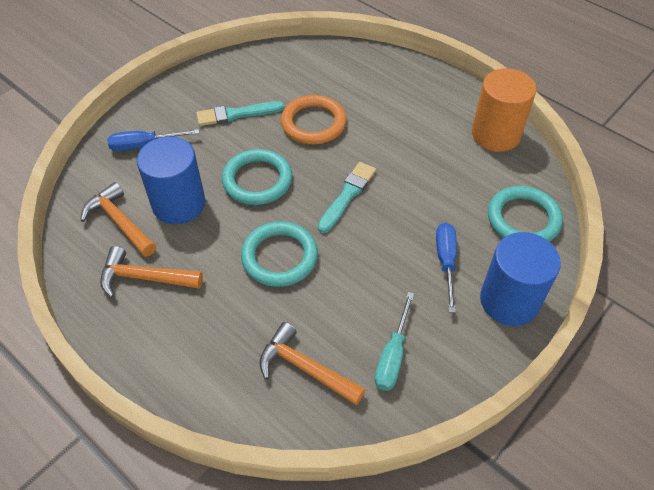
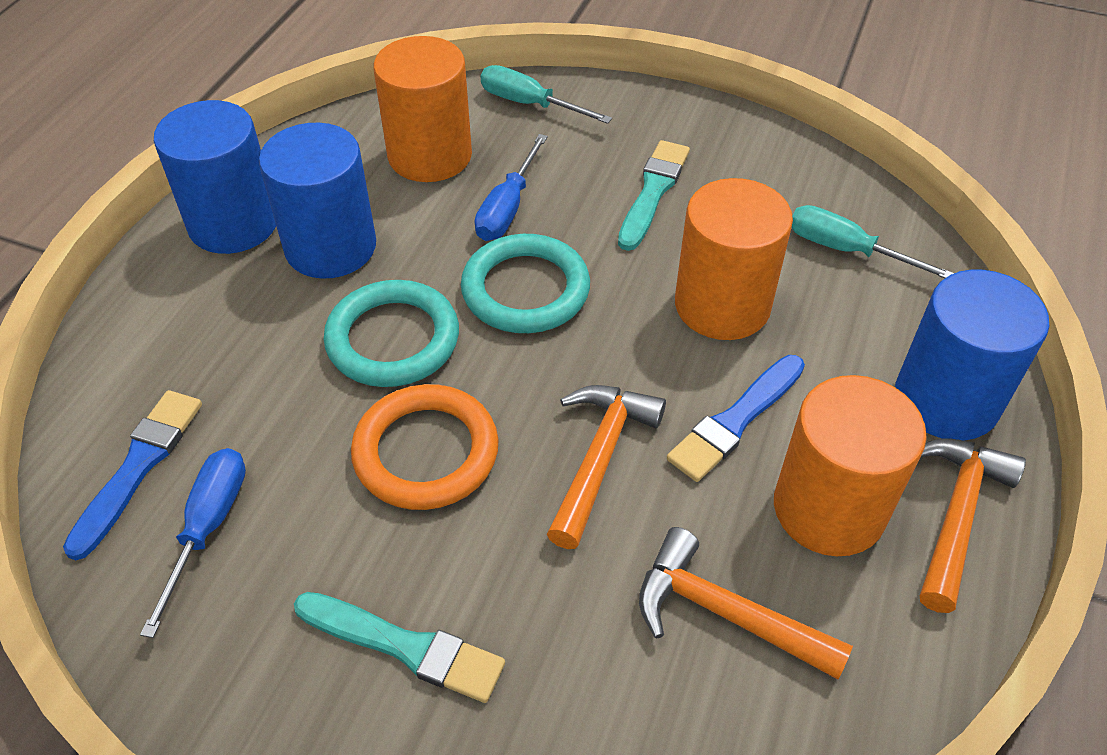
blue brush: 0 -> 2
blue cylinder: 2 -> 3
orange cylinder: 1 -> 3
turquoise ring: 3 -> 2
turquoise screwdriver: 1 -> 2

